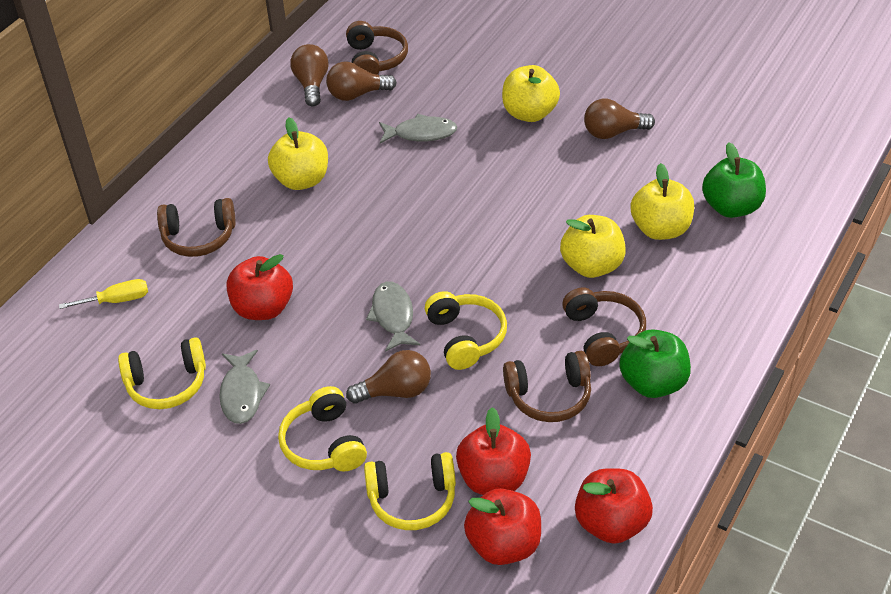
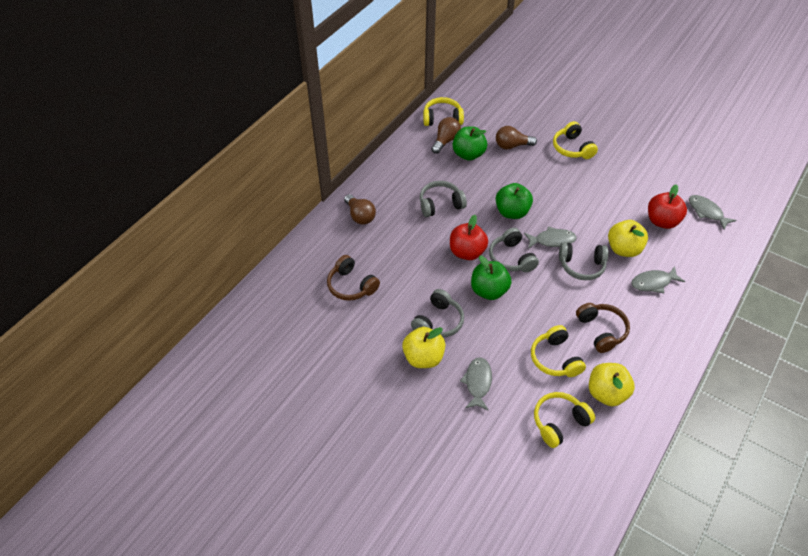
brown headphones: 4 -> 2
brown light bulb: 4 -> 3
green apple: 2 -> 3
grey fish: 3 -> 4
grey headphones: 0 -> 4
red apple: 4 -> 2
yellow apple: 4 -> 3
yellow screwdriver: 1 -> 0

